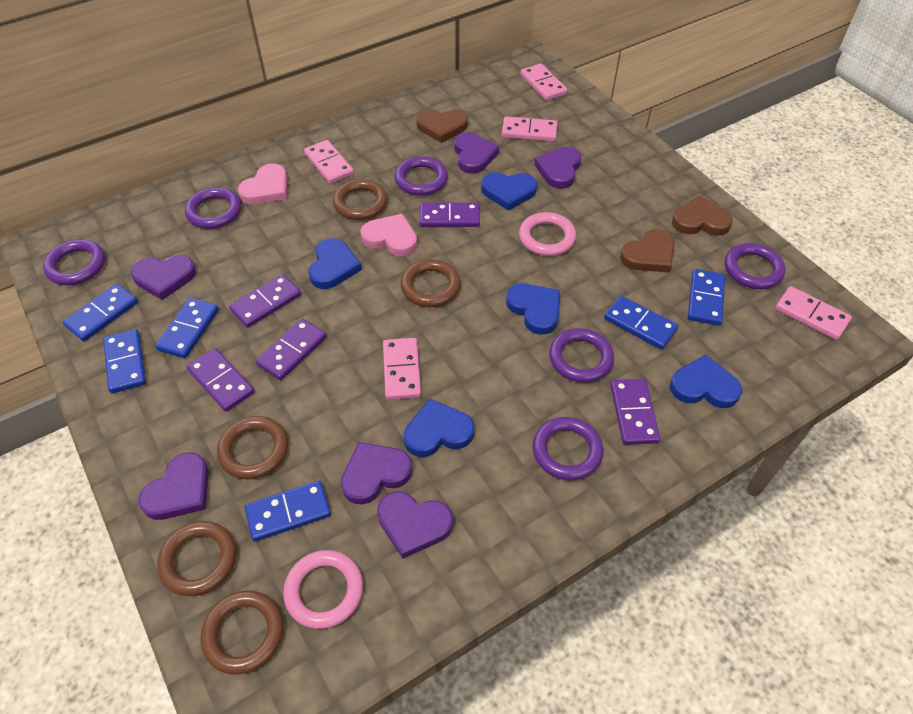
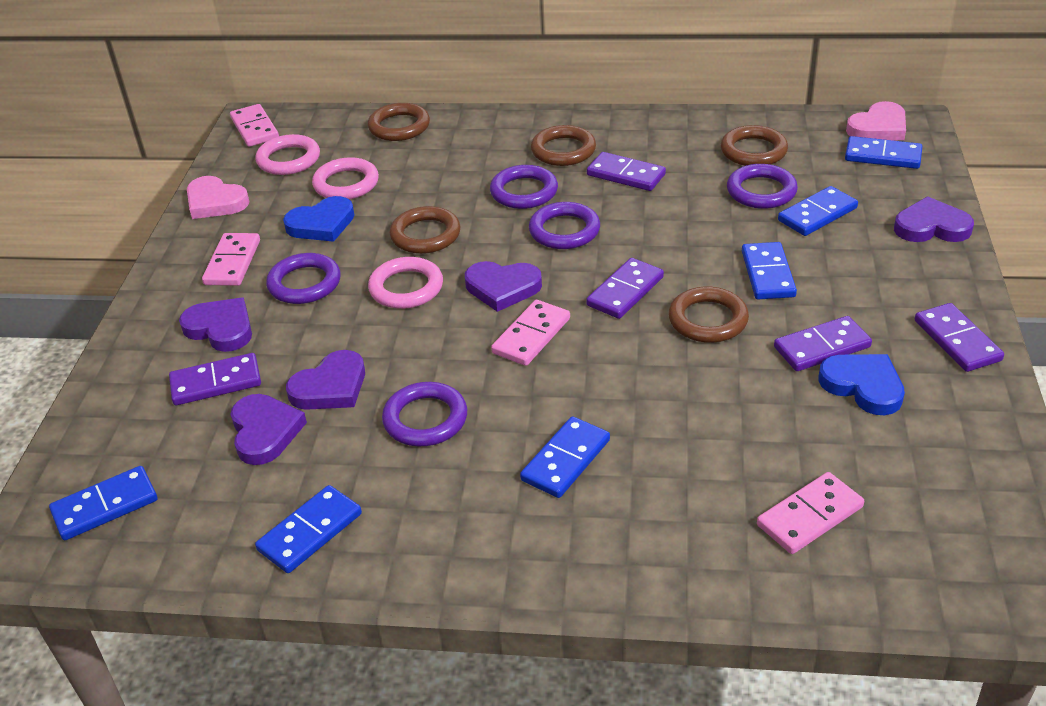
blue heart: 5 -> 2
brown heart: 3 -> 0
pink domino: 5 -> 4
pink ring: 2 -> 3
purple heart: 6 -> 5
purple ring: 6 -> 5

